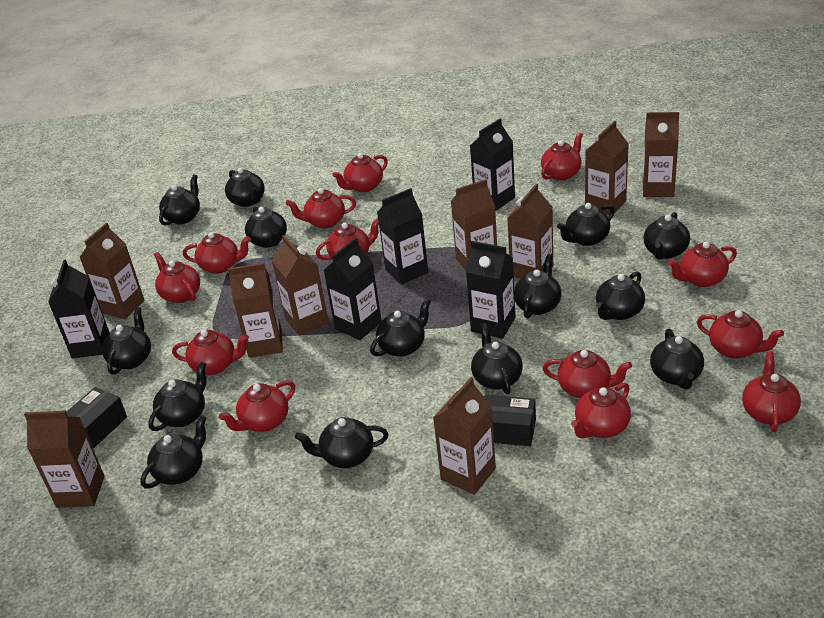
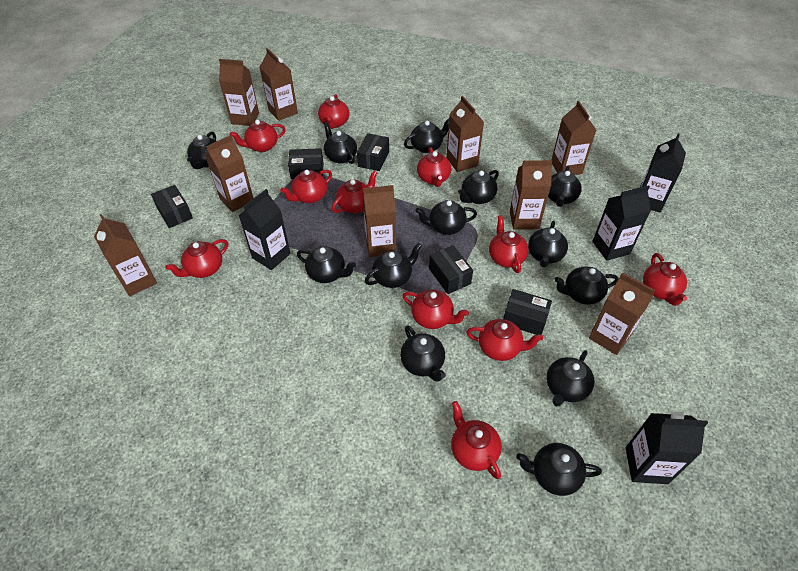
black box: 2 -> 5
black carton: 5 -> 4
black teapot: 14 -> 13
red teapot: 13 -> 11

